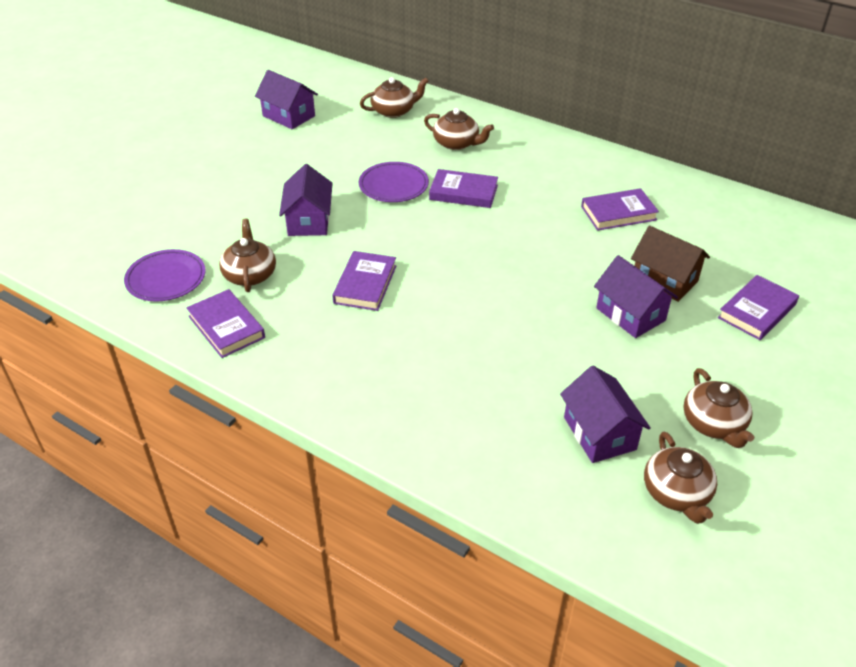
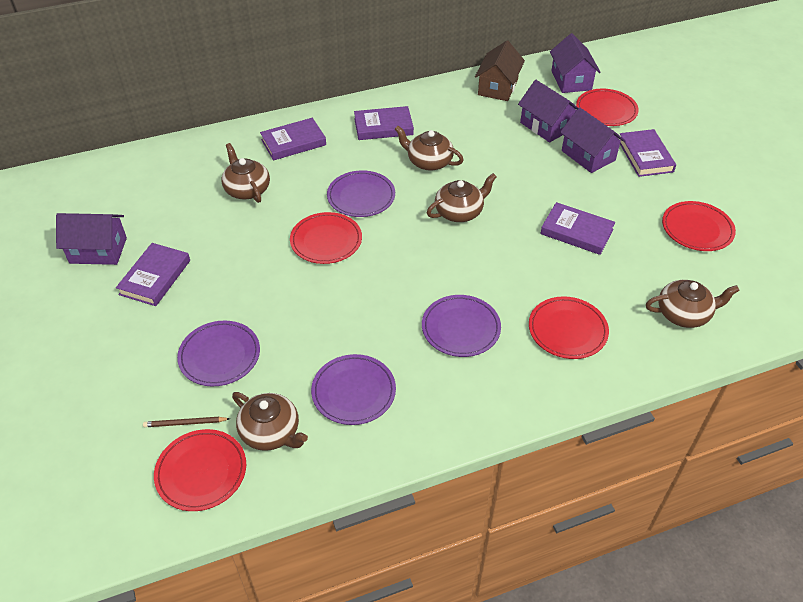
brown pencil: 0 -> 1
purple plate: 2 -> 4
red plate: 0 -> 5

